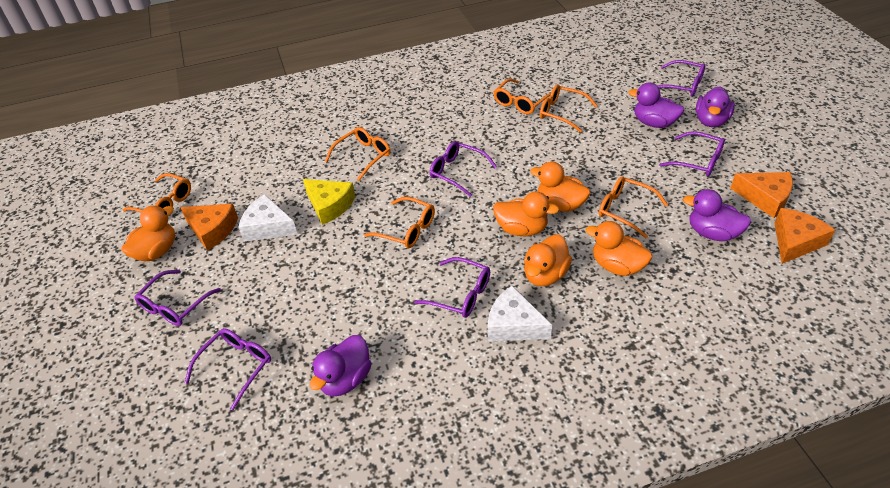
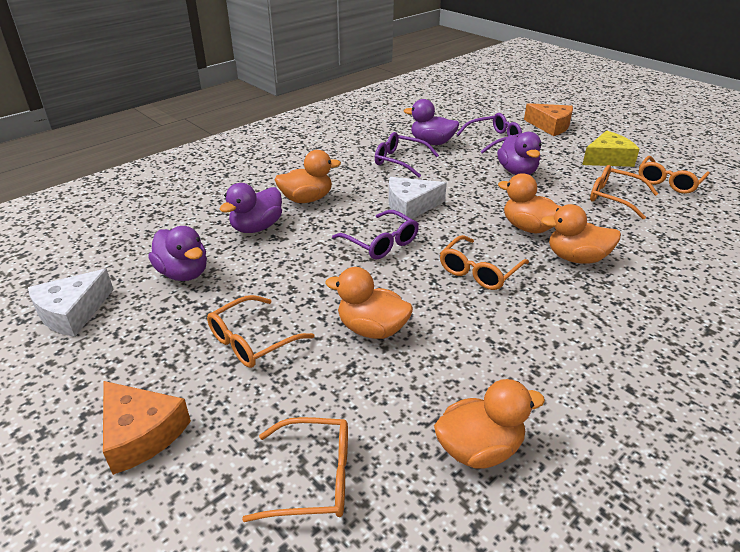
orange cheese: 3 -> 2
orange glasses: 6 -> 5
purple glasses: 6 -> 3

